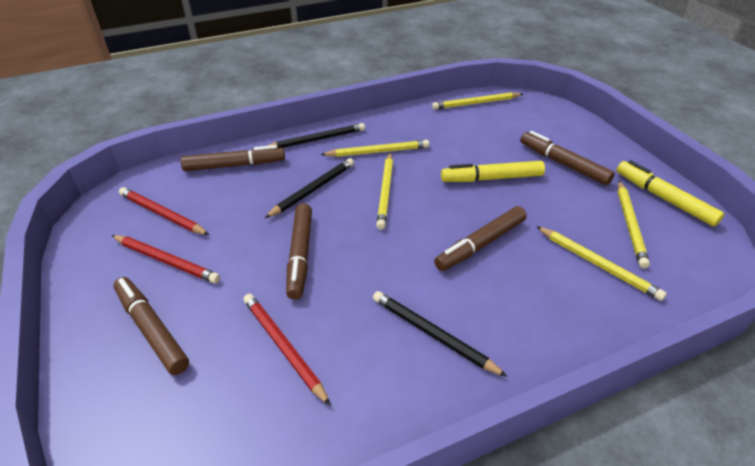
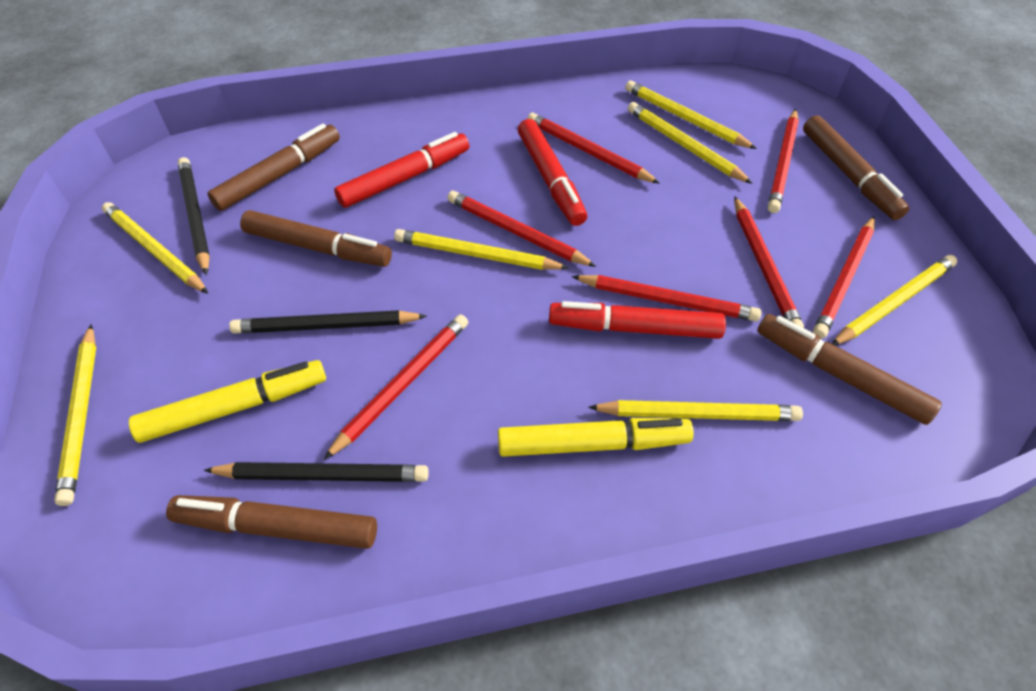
red marker: 0 -> 3
red pencil: 3 -> 7
yellow pencil: 5 -> 7

